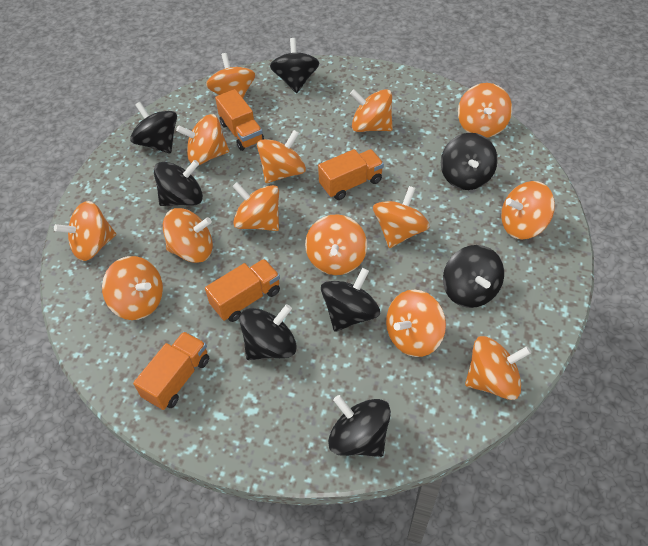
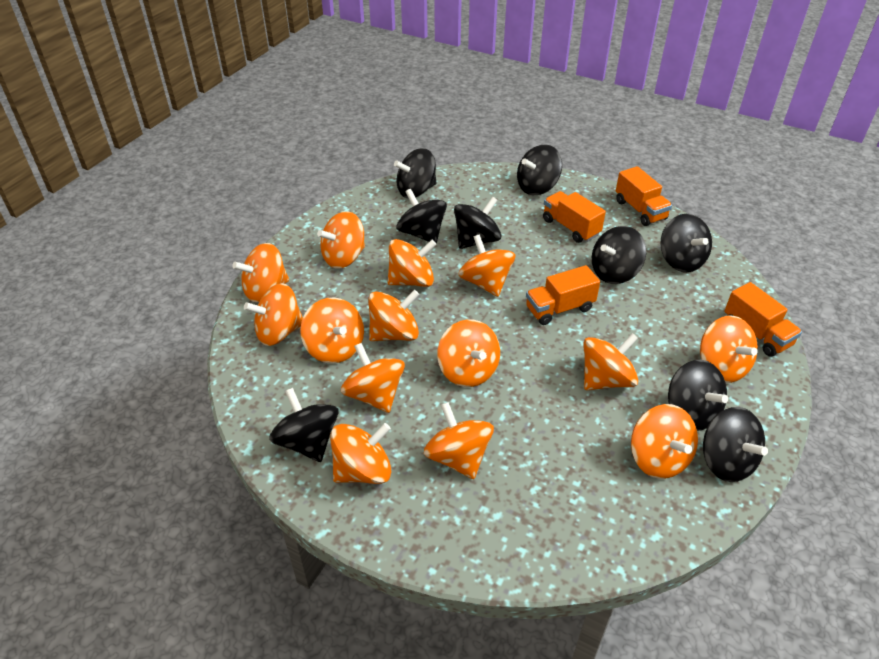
black spinning top: 8 -> 9

